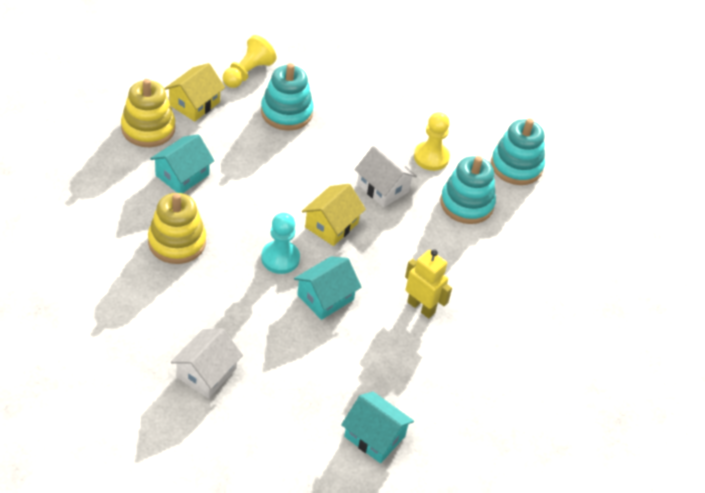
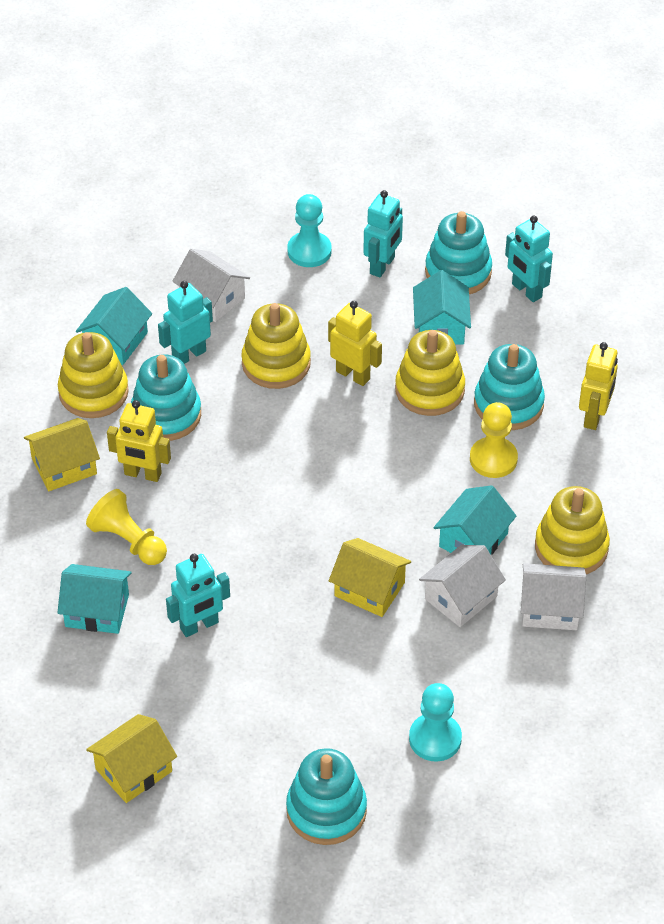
turquoise house: 3 -> 4
turquoise pawn: 1 -> 2
turquoise robot: 0 -> 4
turquoise stacking toy: 3 -> 4
white house: 2 -> 3
yellow house: 2 -> 3
yellow robot: 1 -> 3
yellow stacking toy: 2 -> 4

